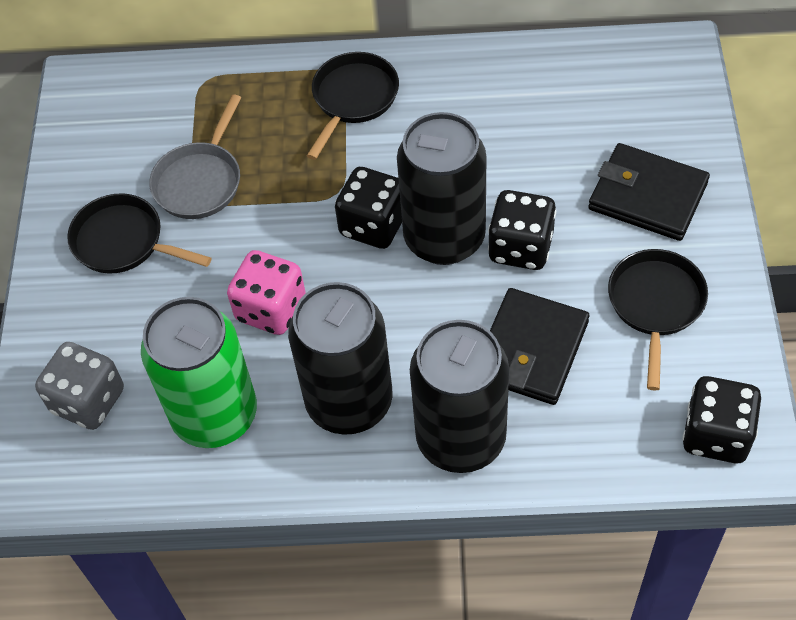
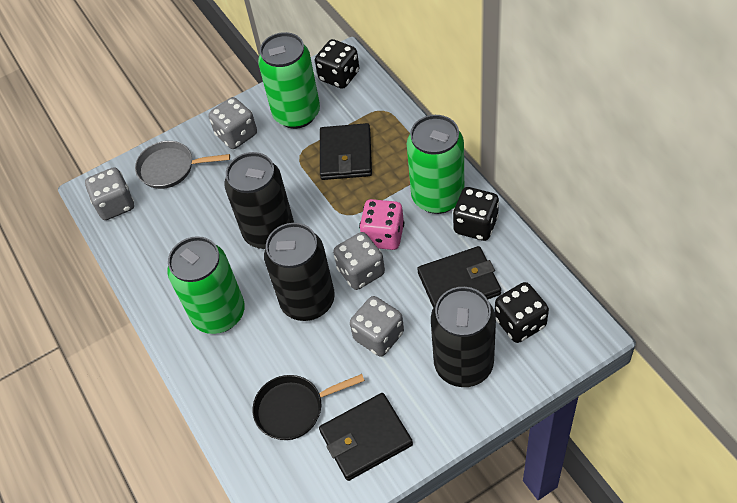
black pan: 3 -> 1
black wallet: 2 -> 3
green can: 1 -> 3
grey dice: 1 -> 4

